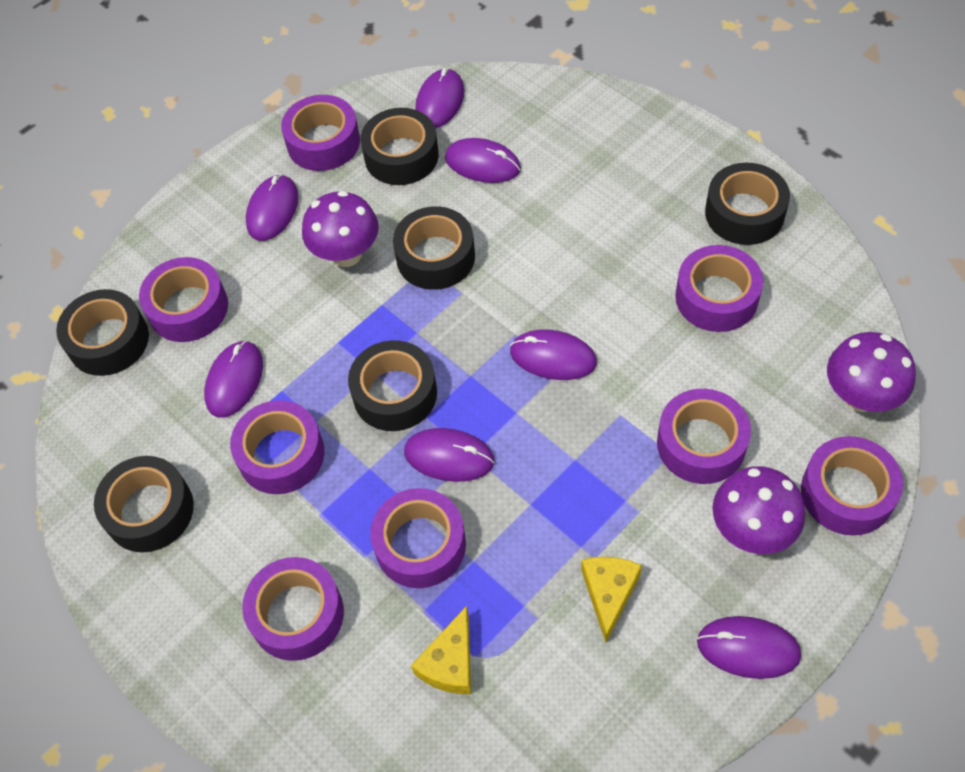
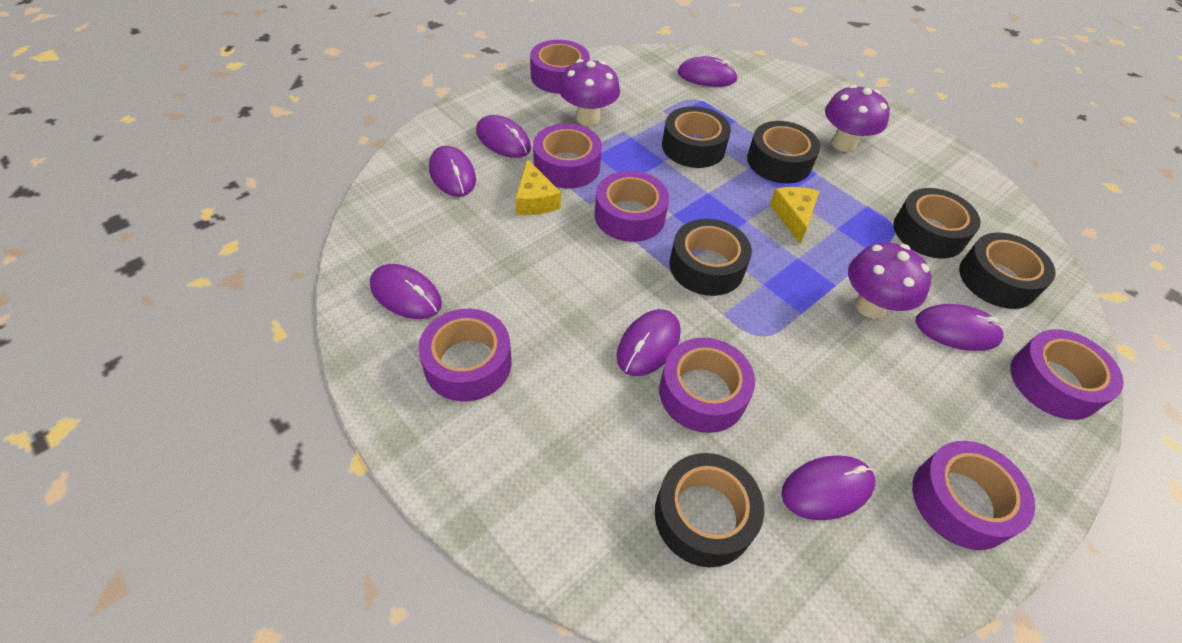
purple tape: 8 -> 7

